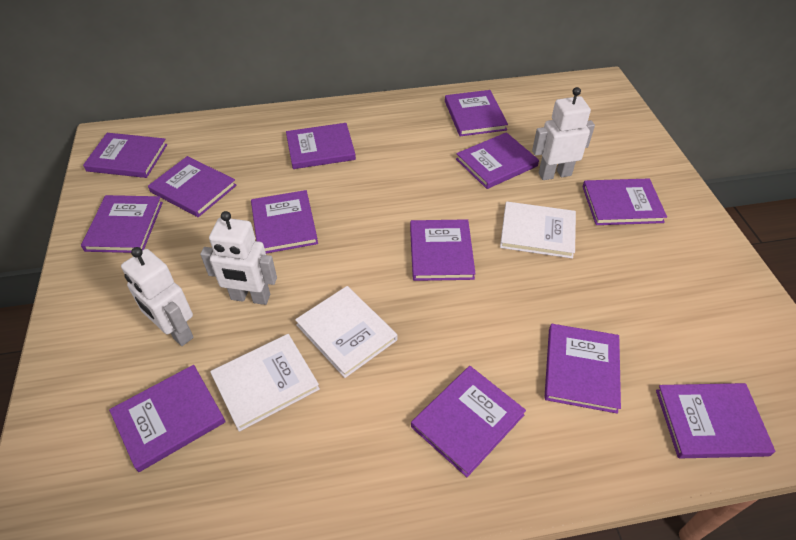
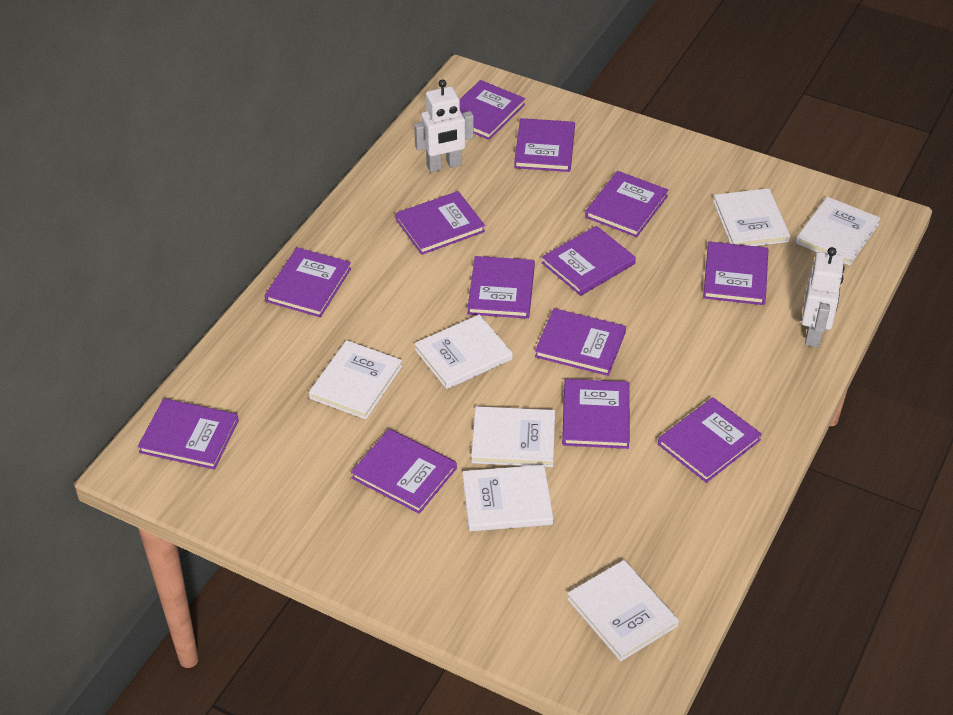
white book: 3 -> 7
white robot: 3 -> 2

